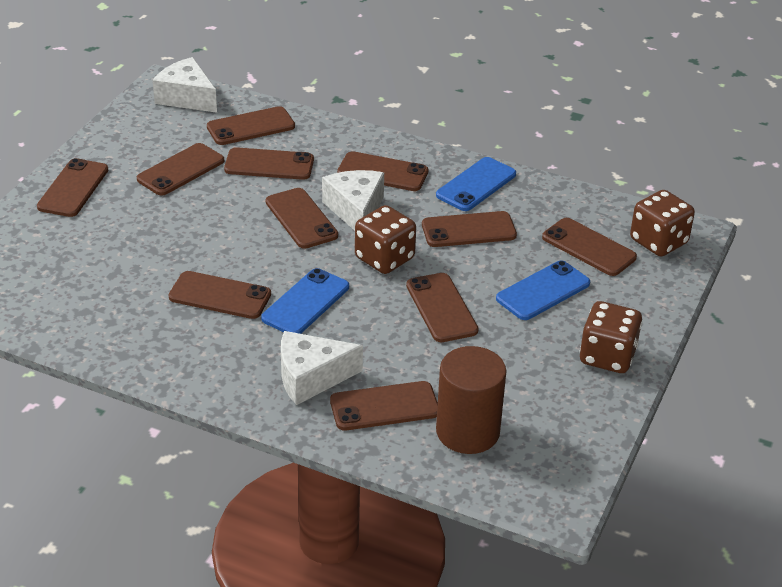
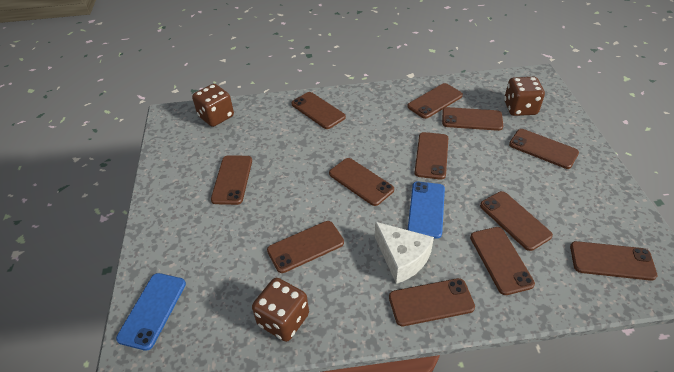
blue phone: 3 -> 2
brown cylinder: 1 -> 0
brown phone: 11 -> 12
white cheese: 3 -> 1

